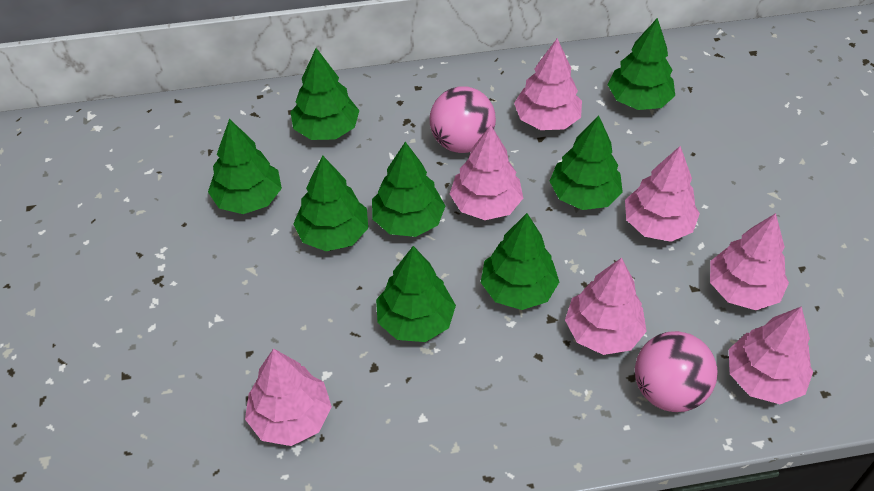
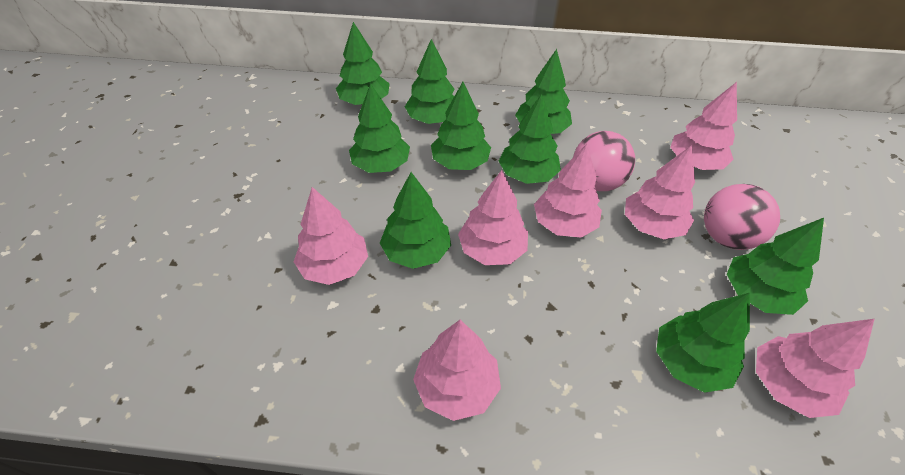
green tree: 8 -> 9

